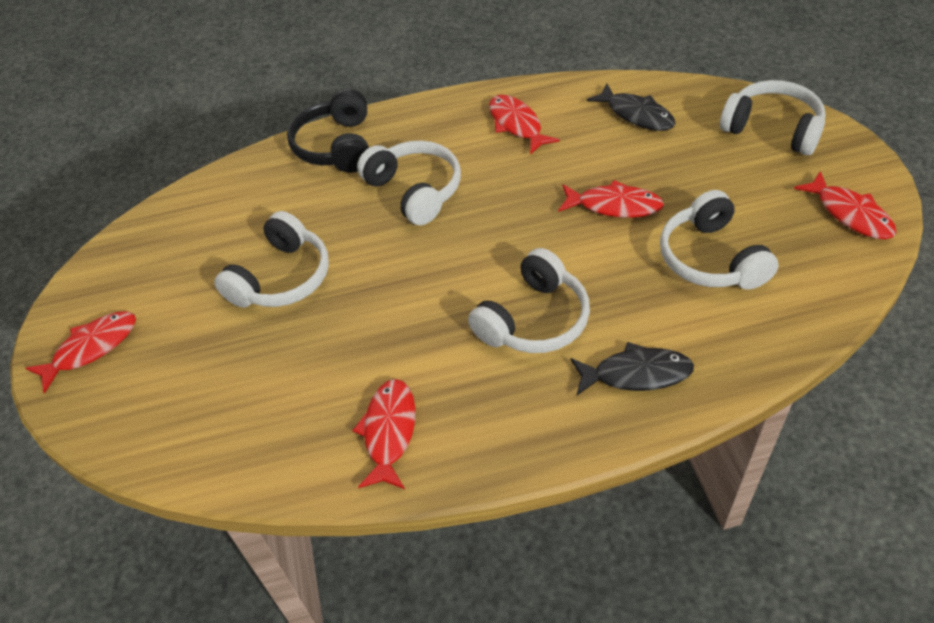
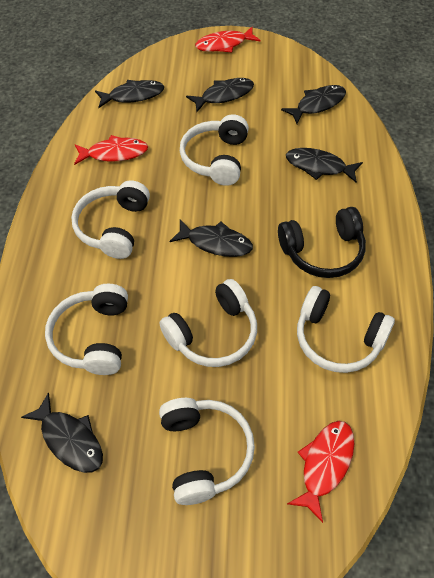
black fish: 2 -> 6
red fish: 5 -> 3
white headphones: 5 -> 6

